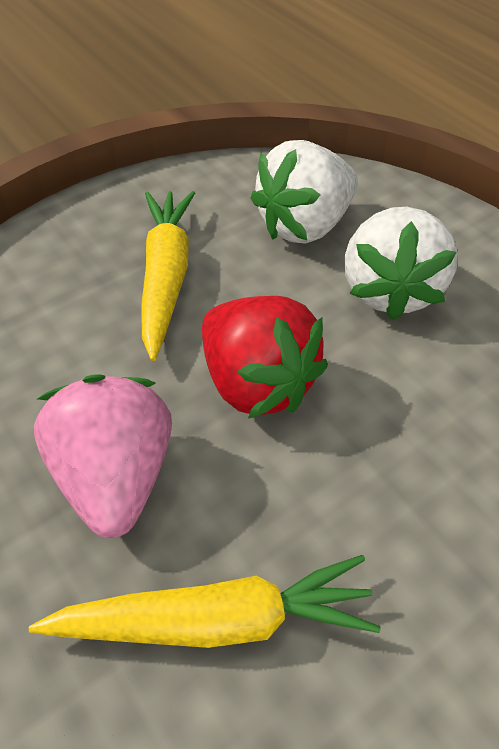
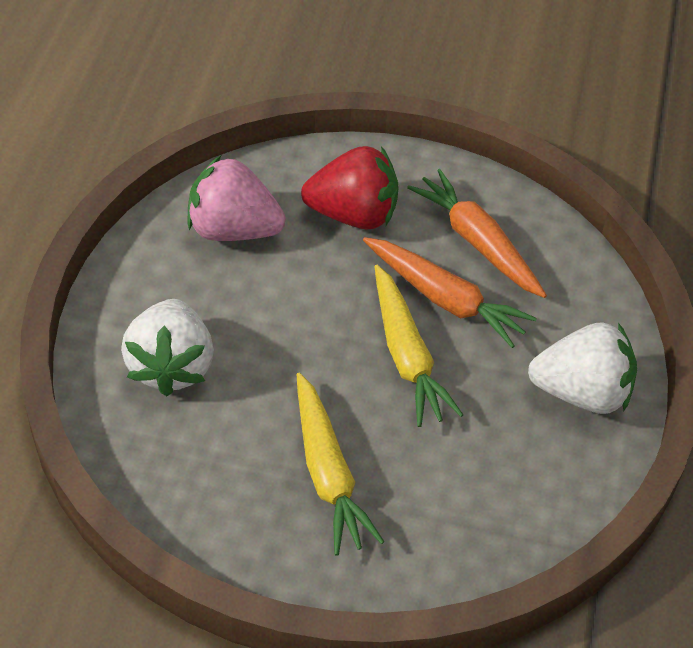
orange carrot: 0 -> 2

